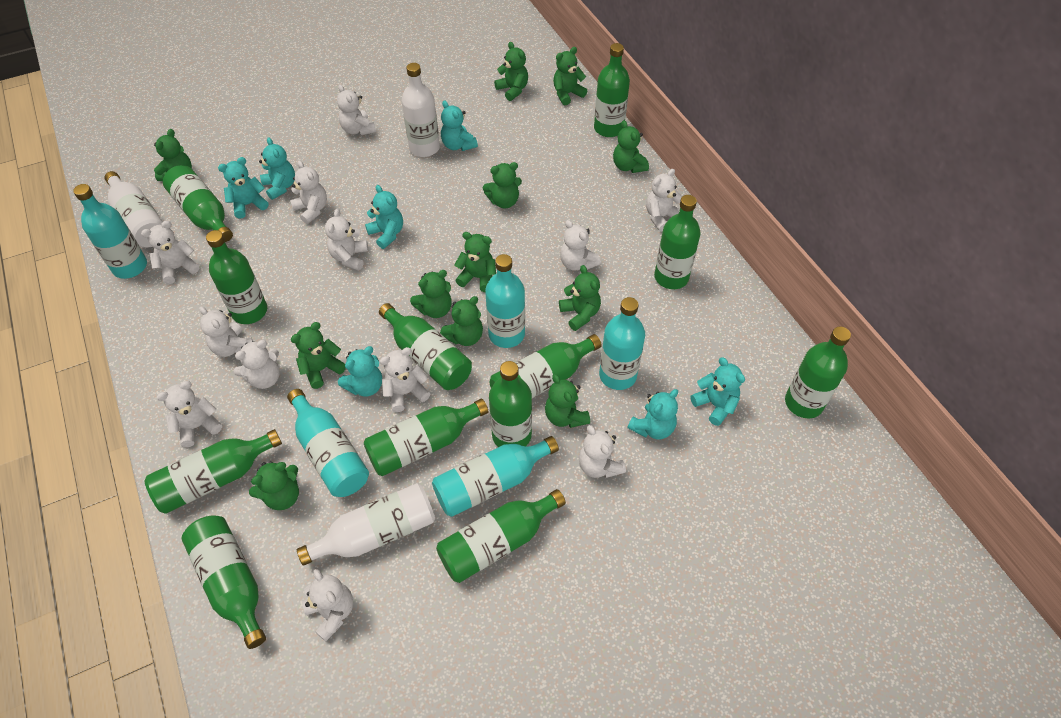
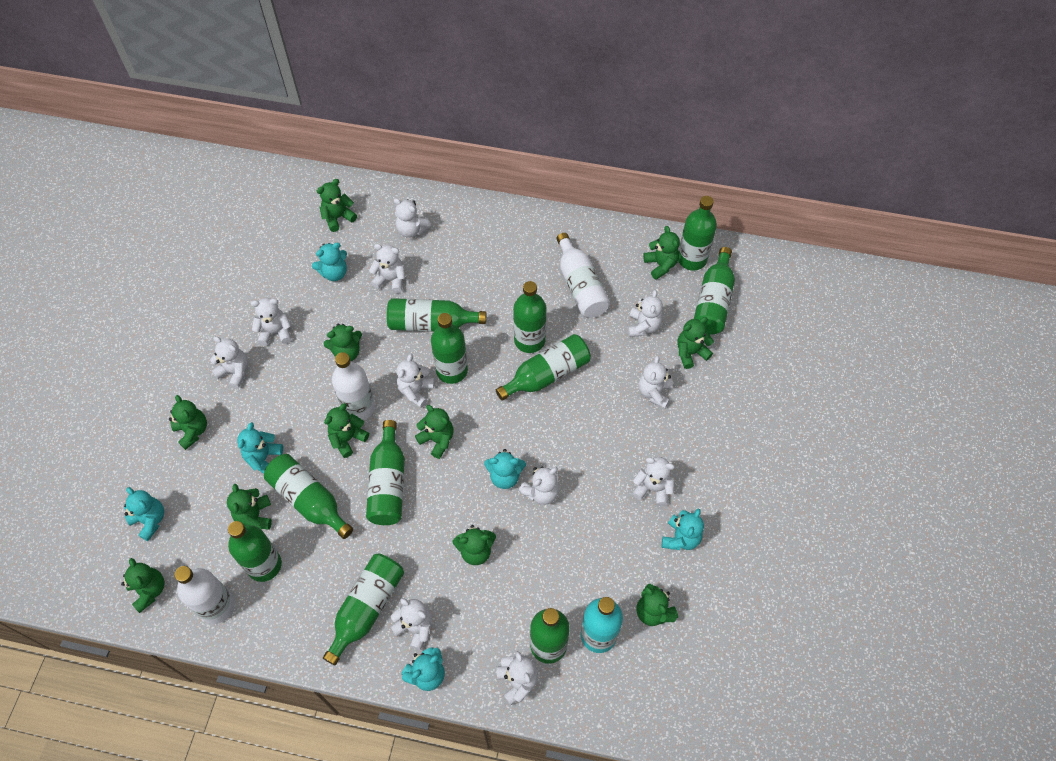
green bottle: 12 -> 11
green teddy bear: 12 -> 11
turquoise bottle: 5 -> 1
turquoise teddy bear: 7 -> 6
white teddy bear: 12 -> 11

